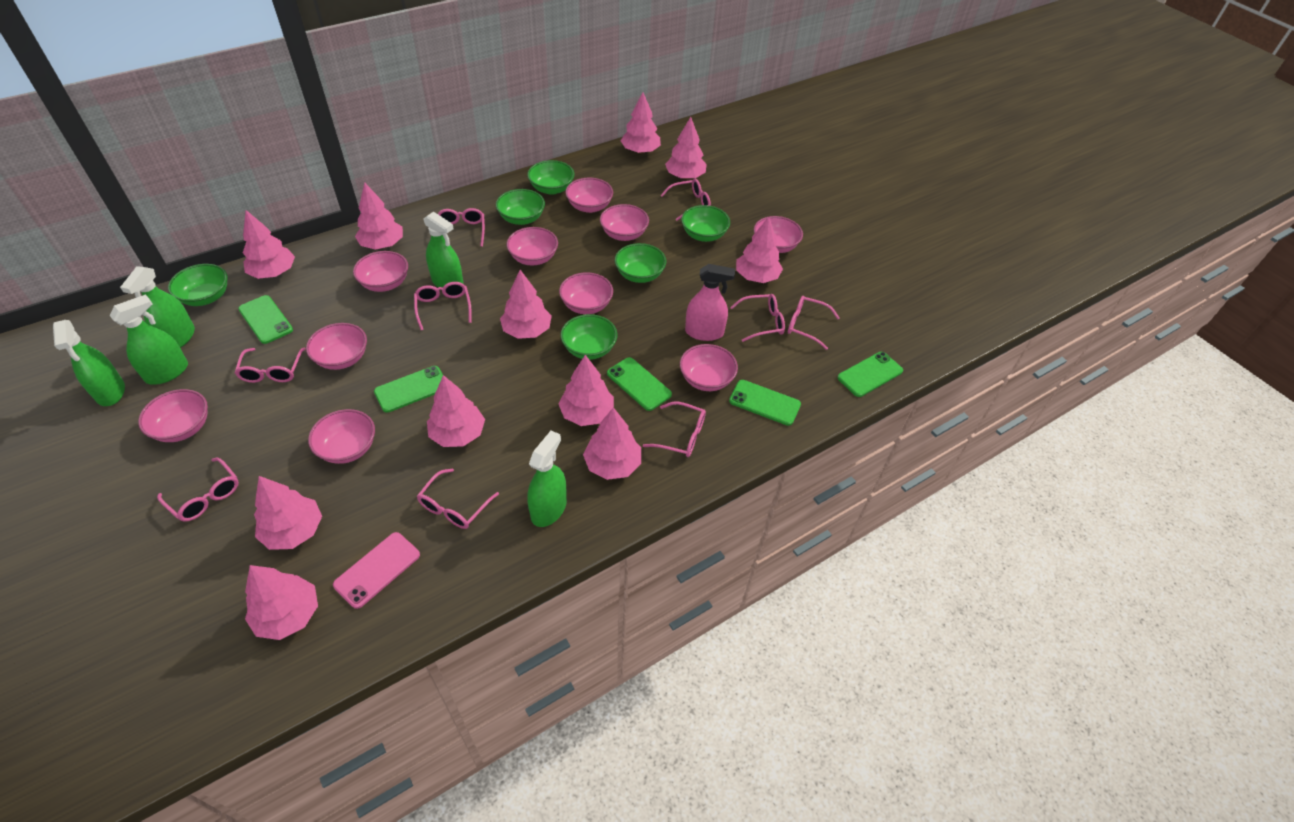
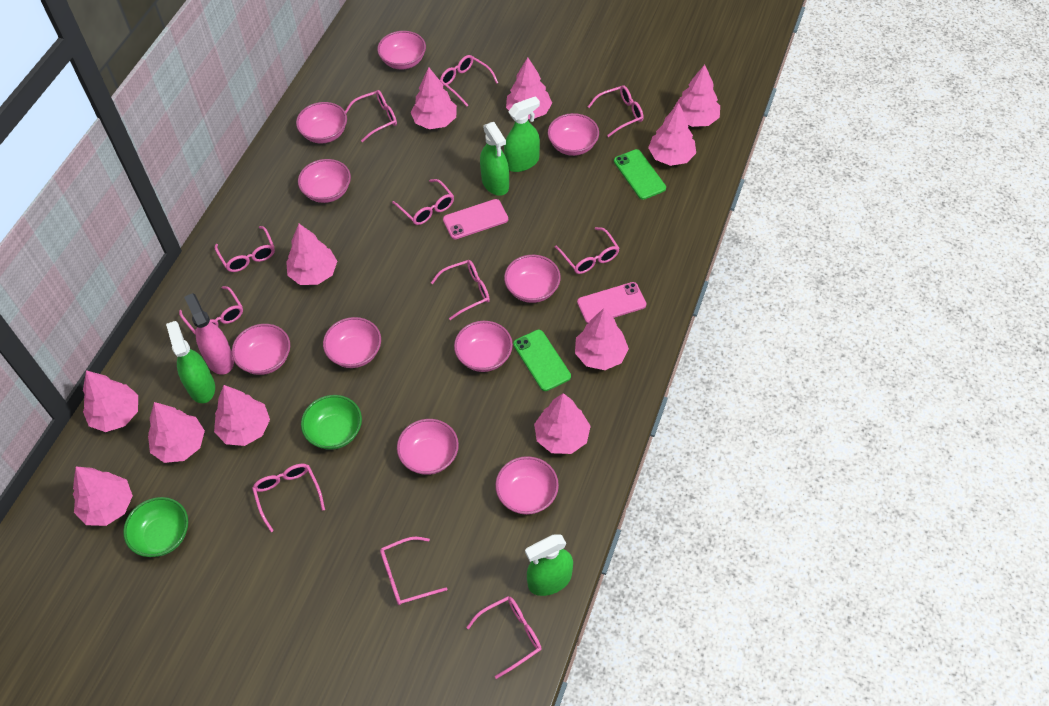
green bowl: 6 -> 2
green phone: 5 -> 2
green spray bottle: 5 -> 4
pink glasses: 9 -> 11
pink phone: 1 -> 2

